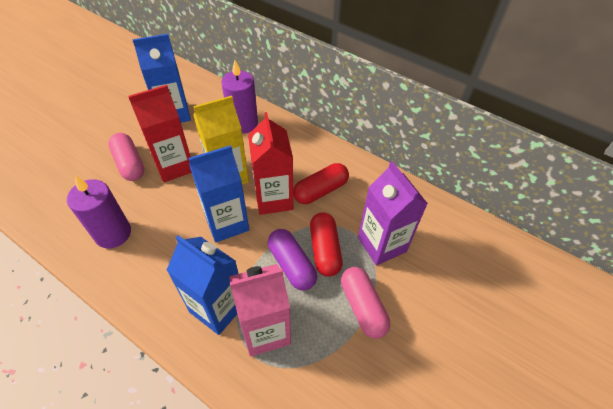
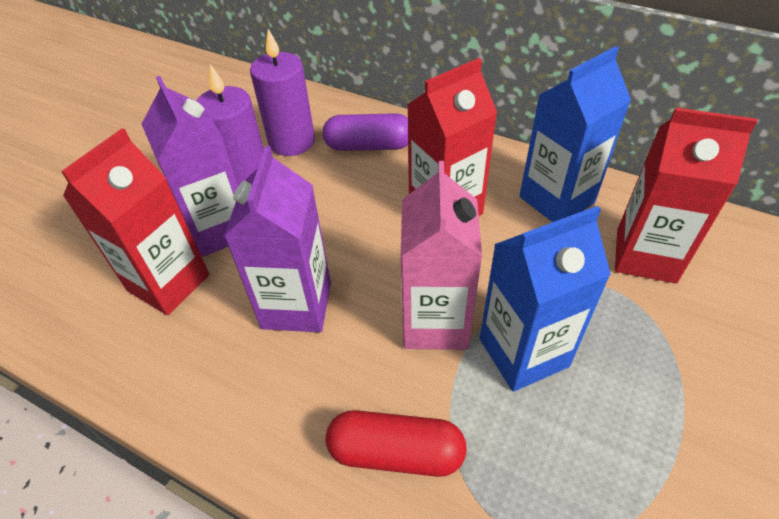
blue carton: 3 -> 2
pink capsule: 2 -> 0
purple carton: 1 -> 2
red capsule: 2 -> 1
red carton: 2 -> 3
yellow carton: 1 -> 0

